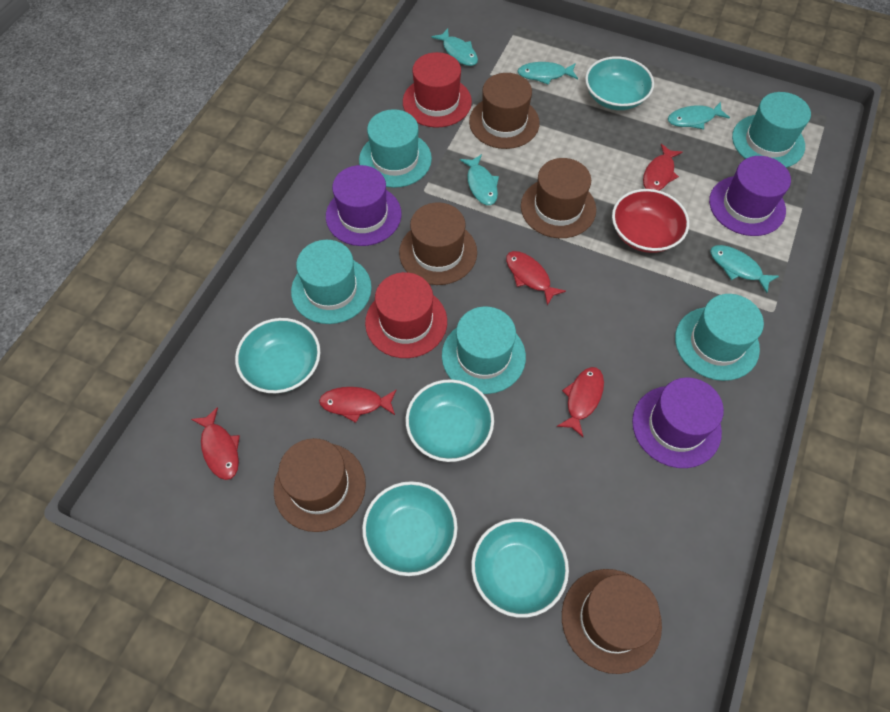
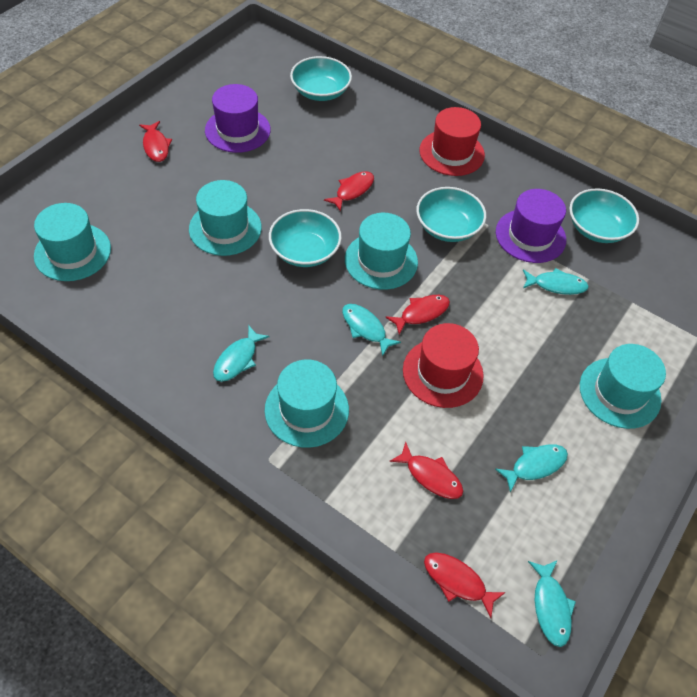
brown hat: 5 -> 0
purple hat: 3 -> 2
red bowl: 1 -> 0
turquoise bowl: 5 -> 4

